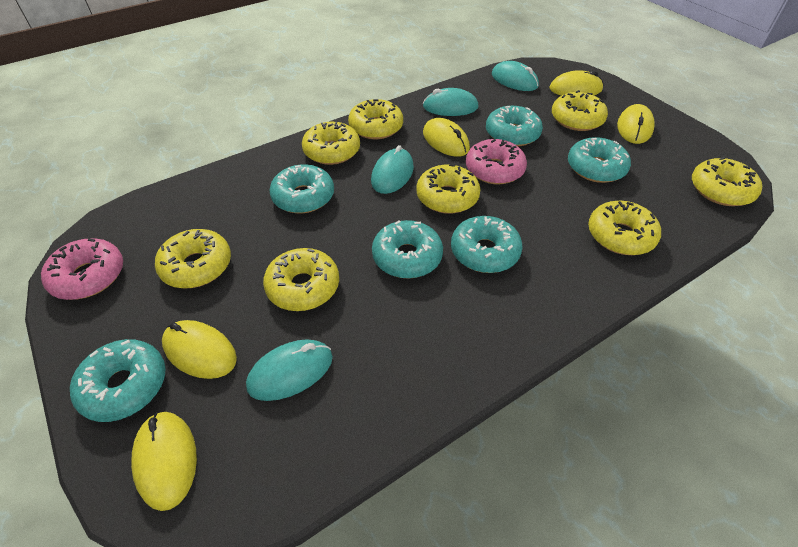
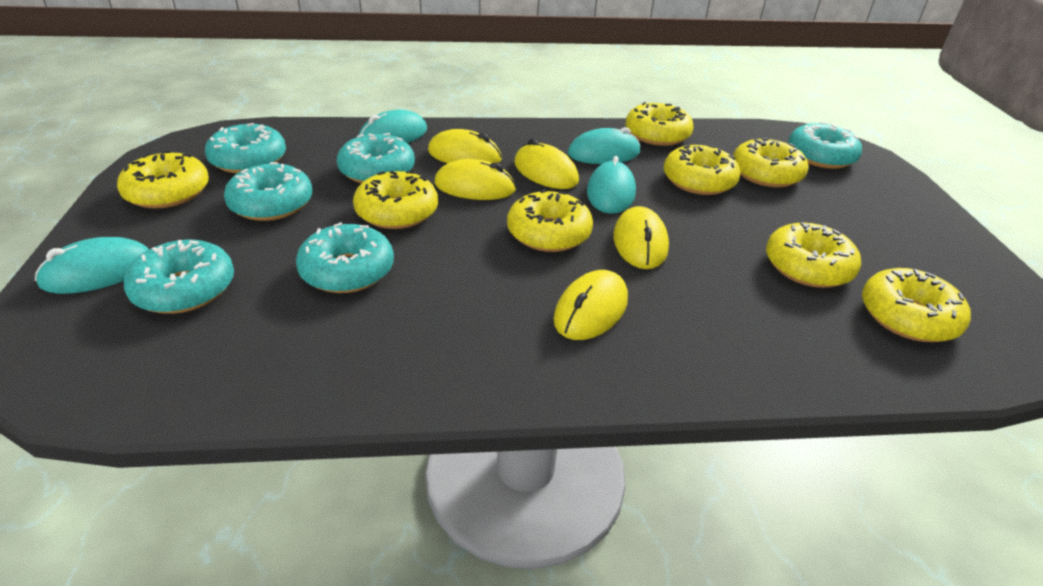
pink donut: 2 -> 0

